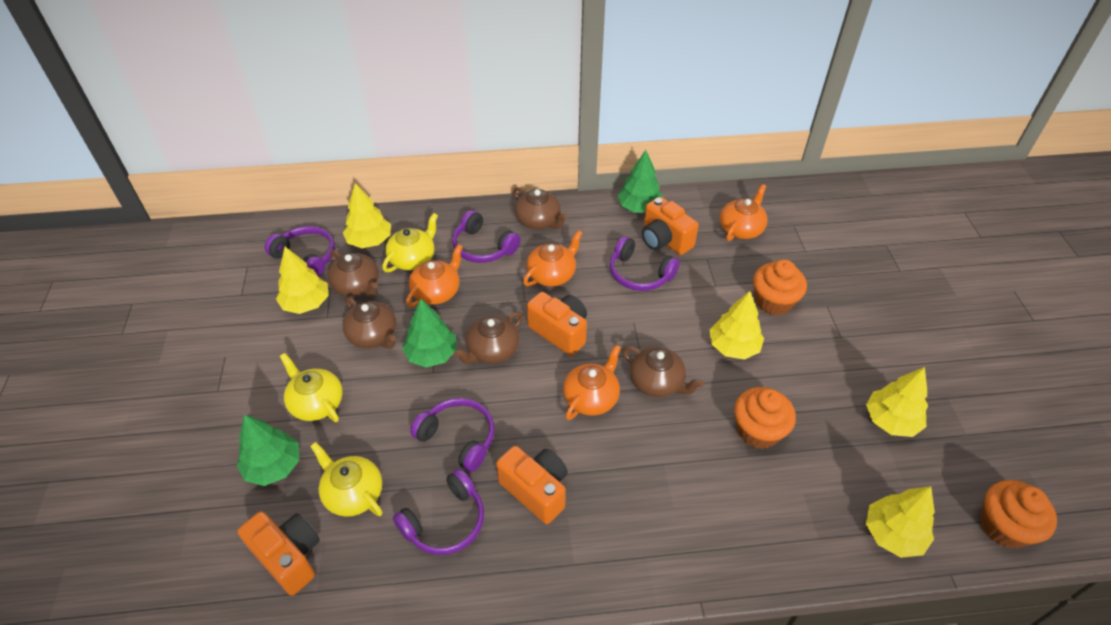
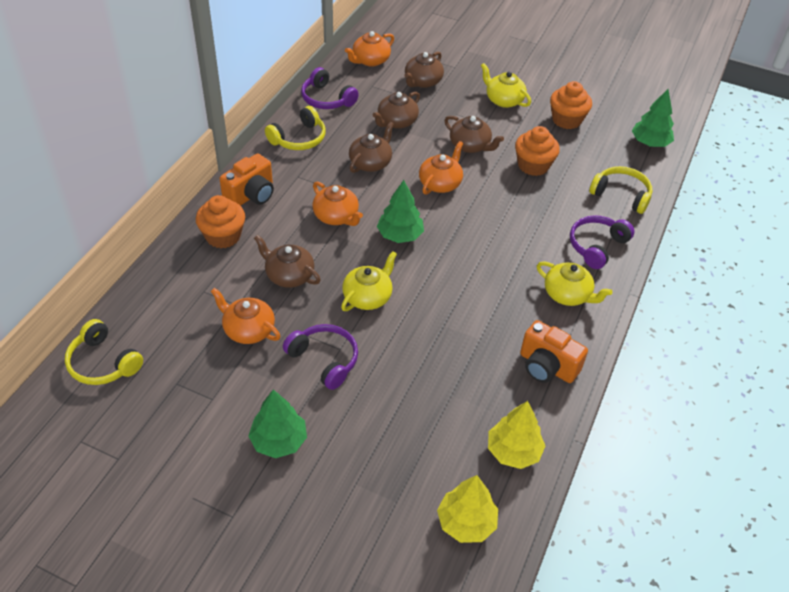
orange camera: 4 -> 2
purple headphones: 5 -> 3
yellow headphones: 0 -> 3
yellow tree: 5 -> 2

